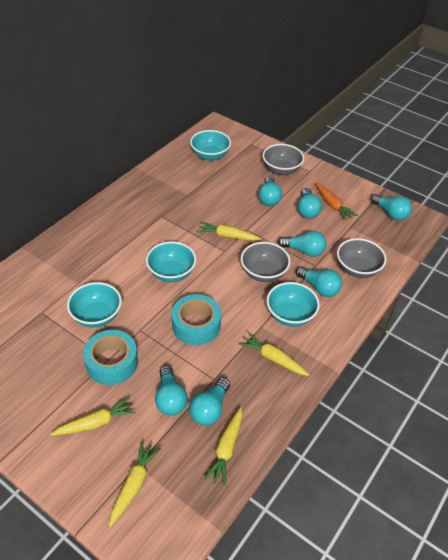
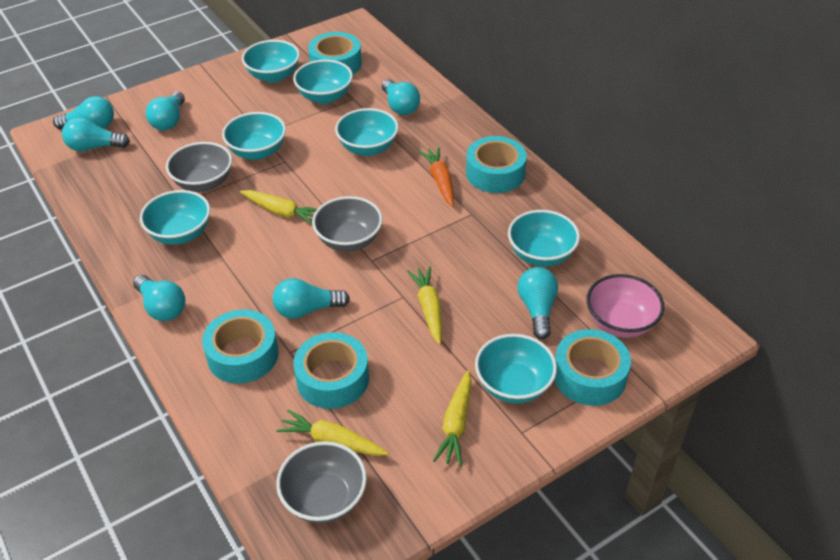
pink bowl: 0 -> 1
turquoise bowl: 4 -> 7
turquoise tape: 2 -> 5
yellow carrot: 5 -> 4

